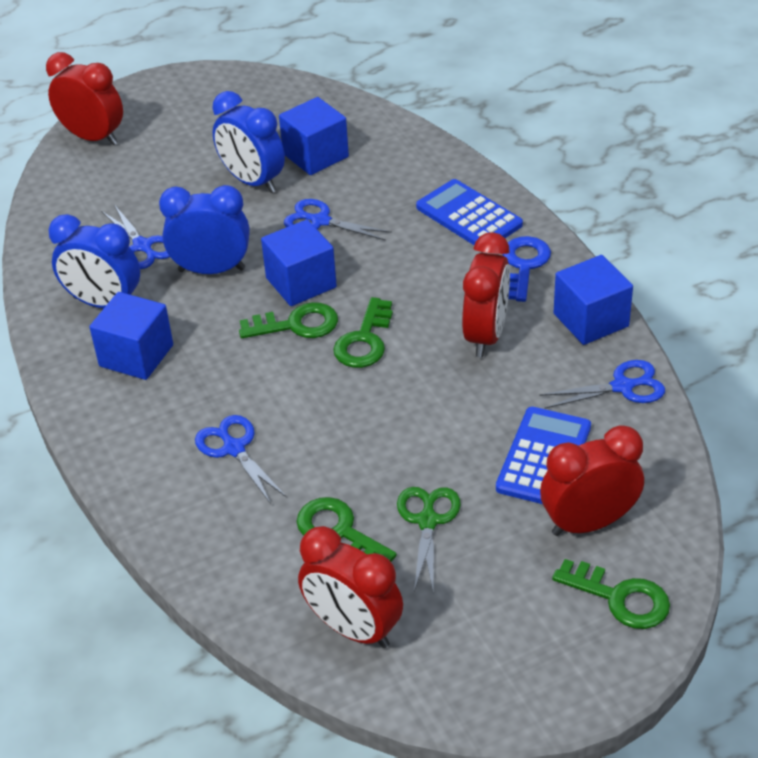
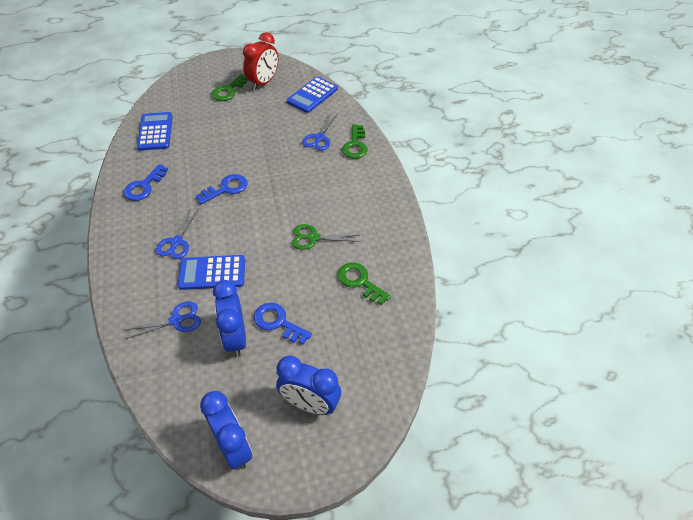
blue calculator: 2 -> 3
blue cube: 4 -> 0
blue key: 1 -> 3
blue scissors: 4 -> 3
green key: 4 -> 3
red clock: 4 -> 1

